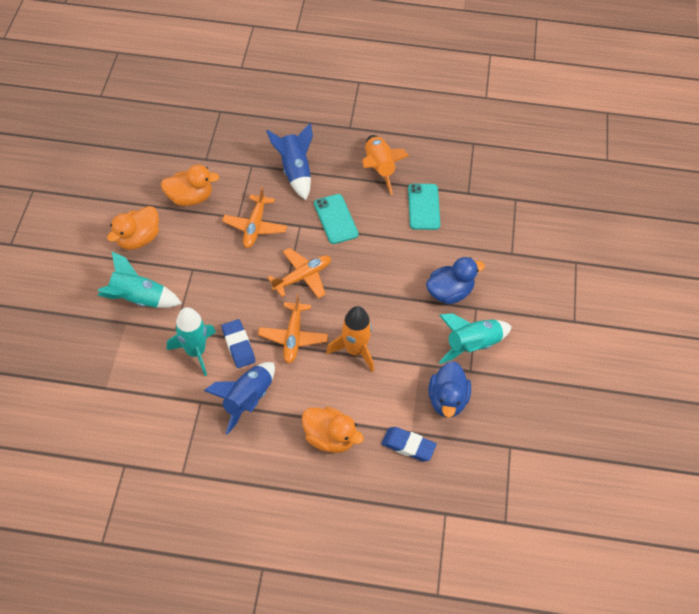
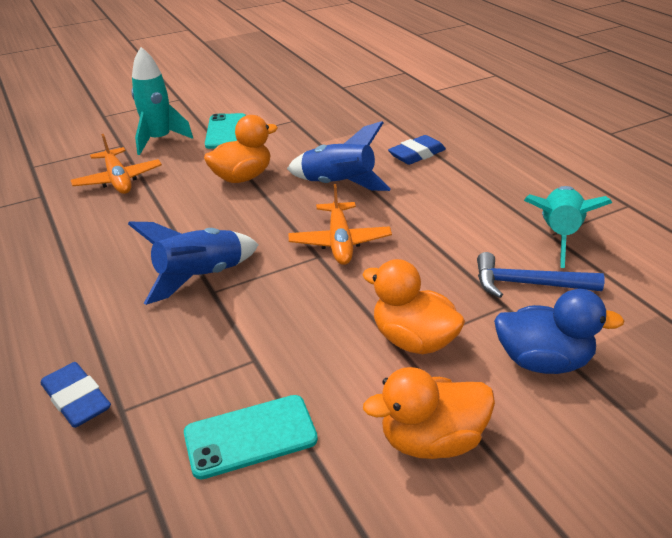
blue duck: 2 -> 1
blue hammer: 0 -> 1
orange plane: 3 -> 2
orange rocket: 2 -> 0
turquoise rocket: 3 -> 2

